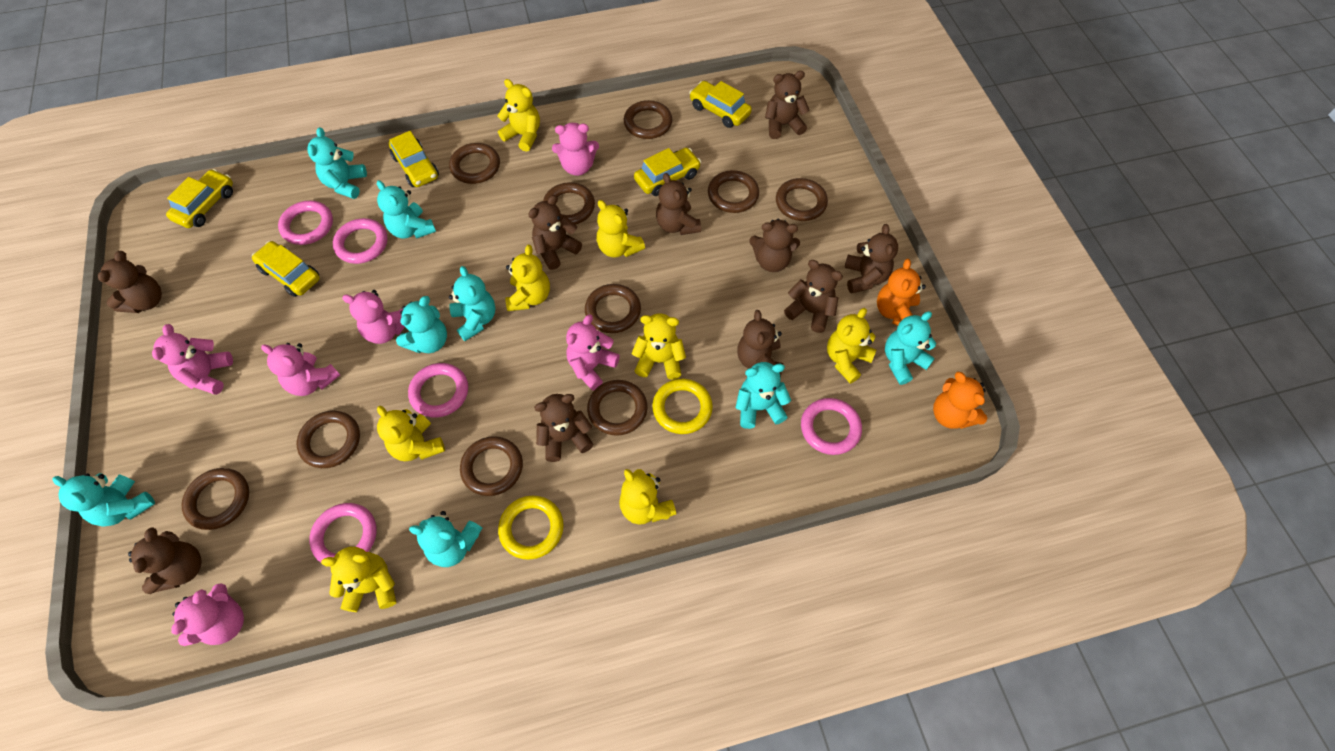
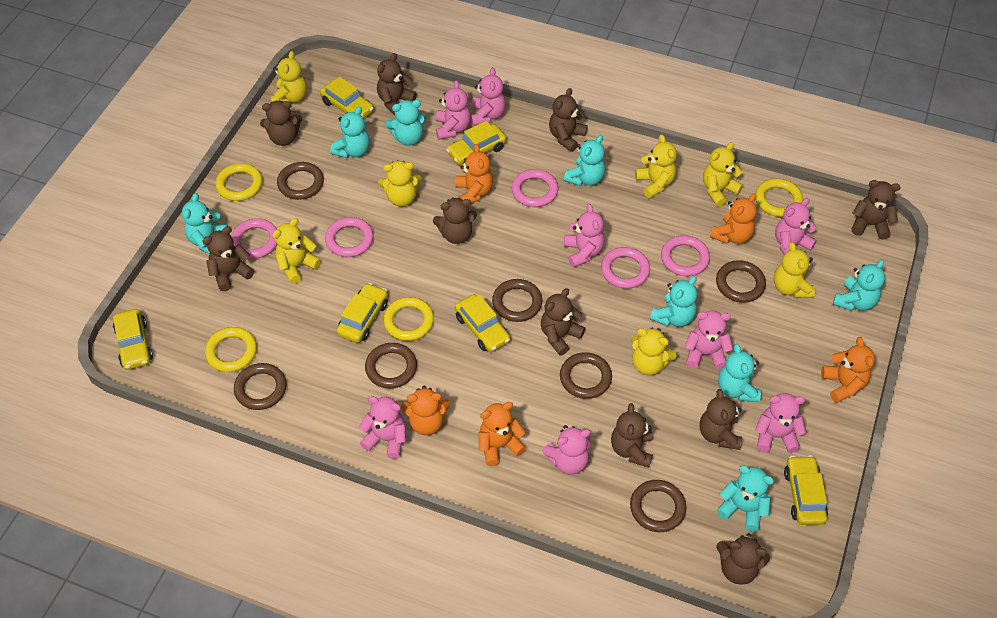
brown ring: 10 -> 7
orange teddy bear: 2 -> 5
pink teddy bear: 6 -> 8
yellow car: 5 -> 6
yellow ring: 2 -> 4
yellow teddy bear: 8 -> 7

